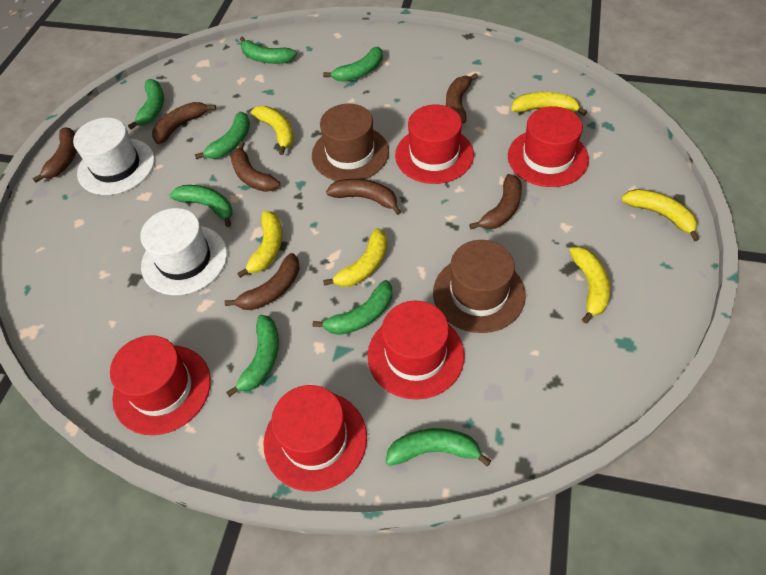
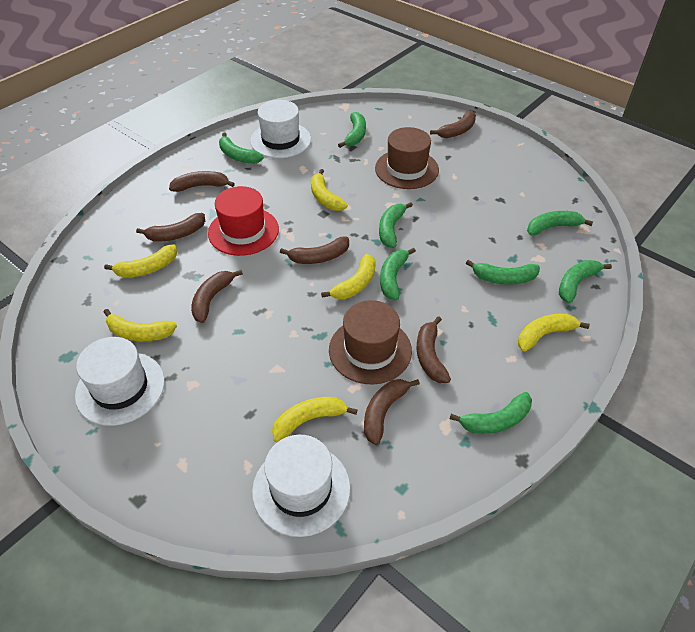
red hat: 5 -> 1
white hat: 2 -> 3

